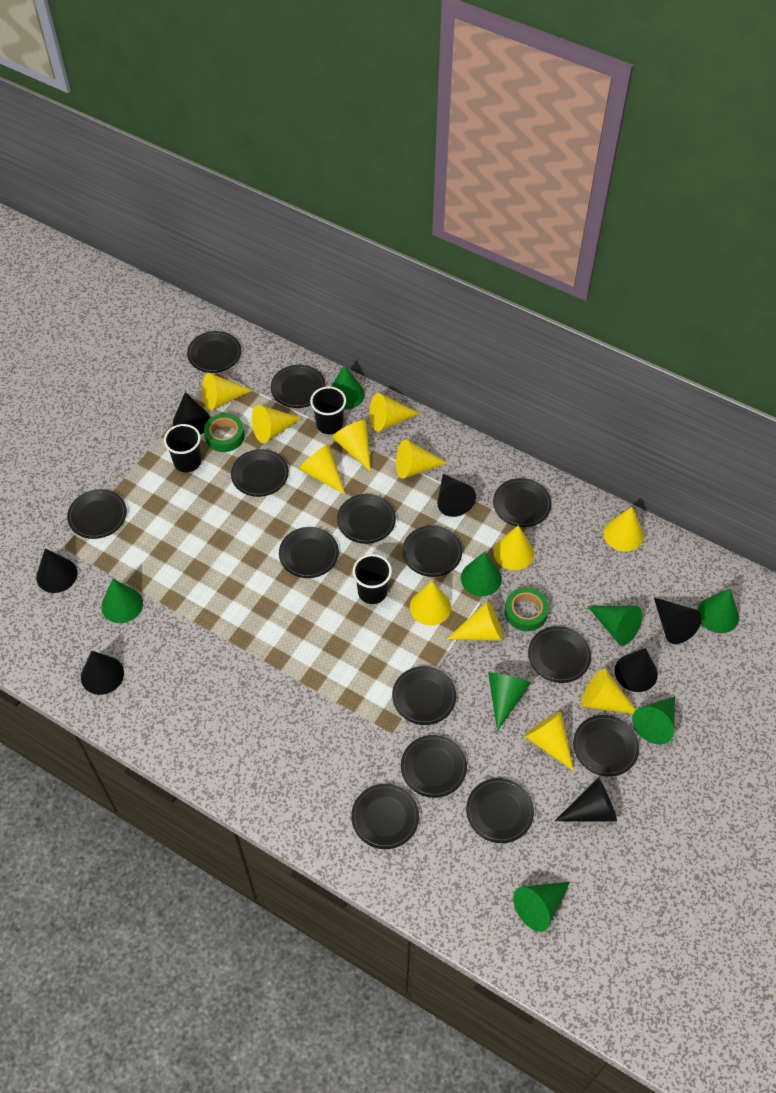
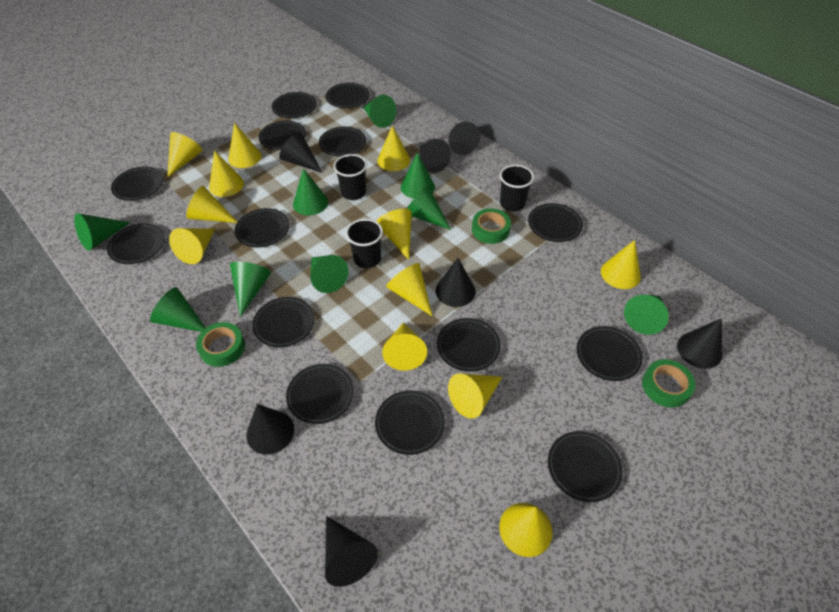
green cone: 8 -> 9
green tape: 2 -> 3

